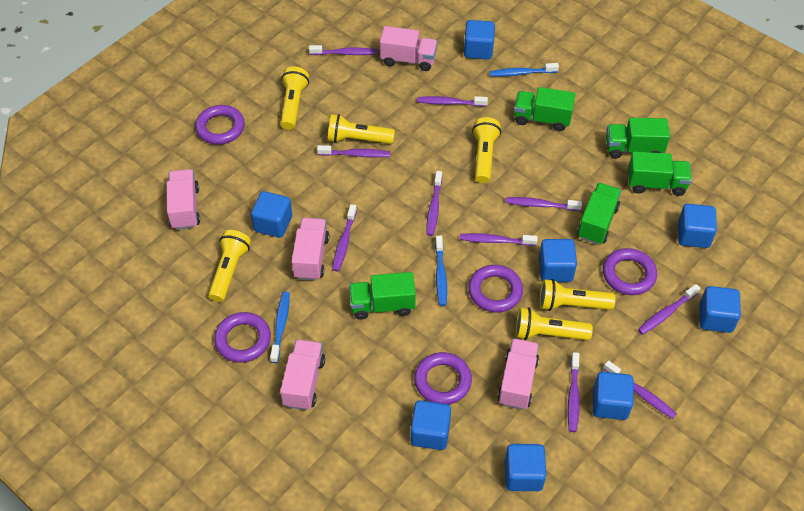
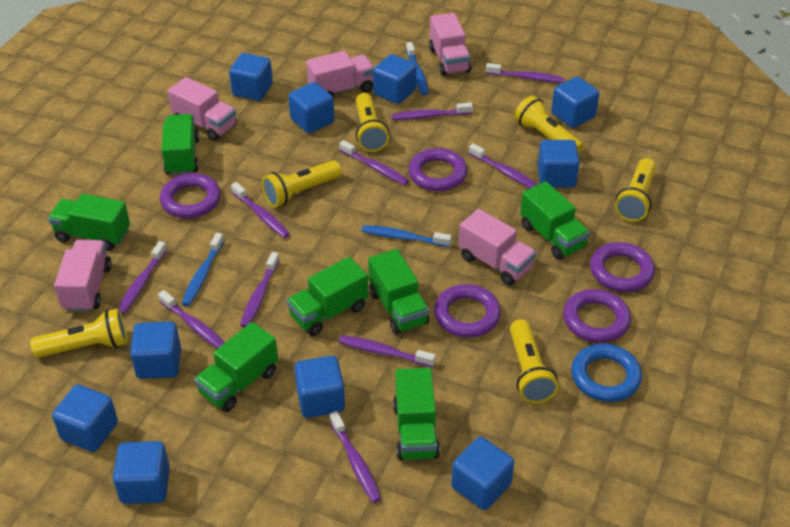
blue cube: 8 -> 10
blue ring: 0 -> 1
green truck: 5 -> 7

